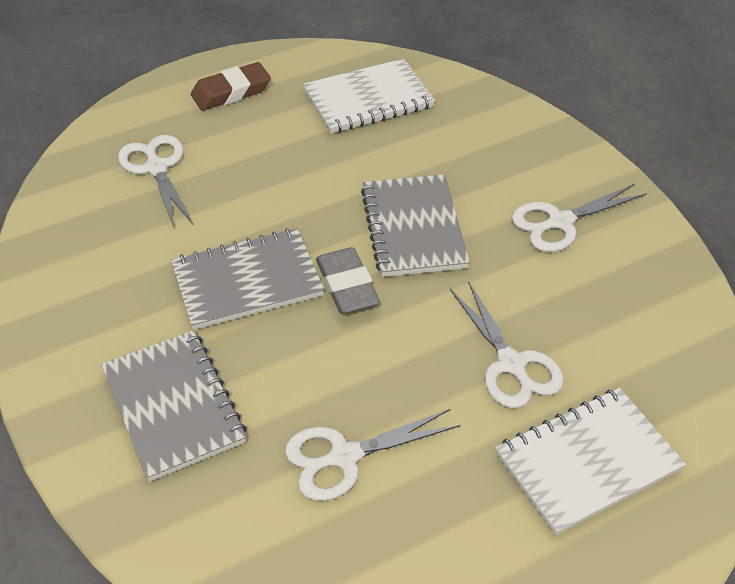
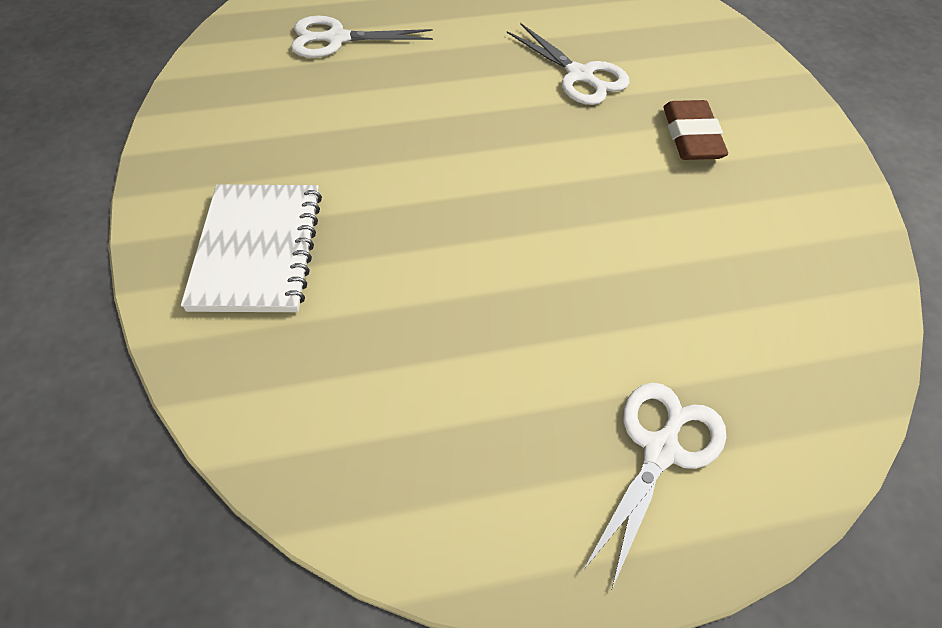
grey eraser: 1 -> 0
grey notebook: 3 -> 0
white notebook: 2 -> 1
white scissors: 4 -> 3

